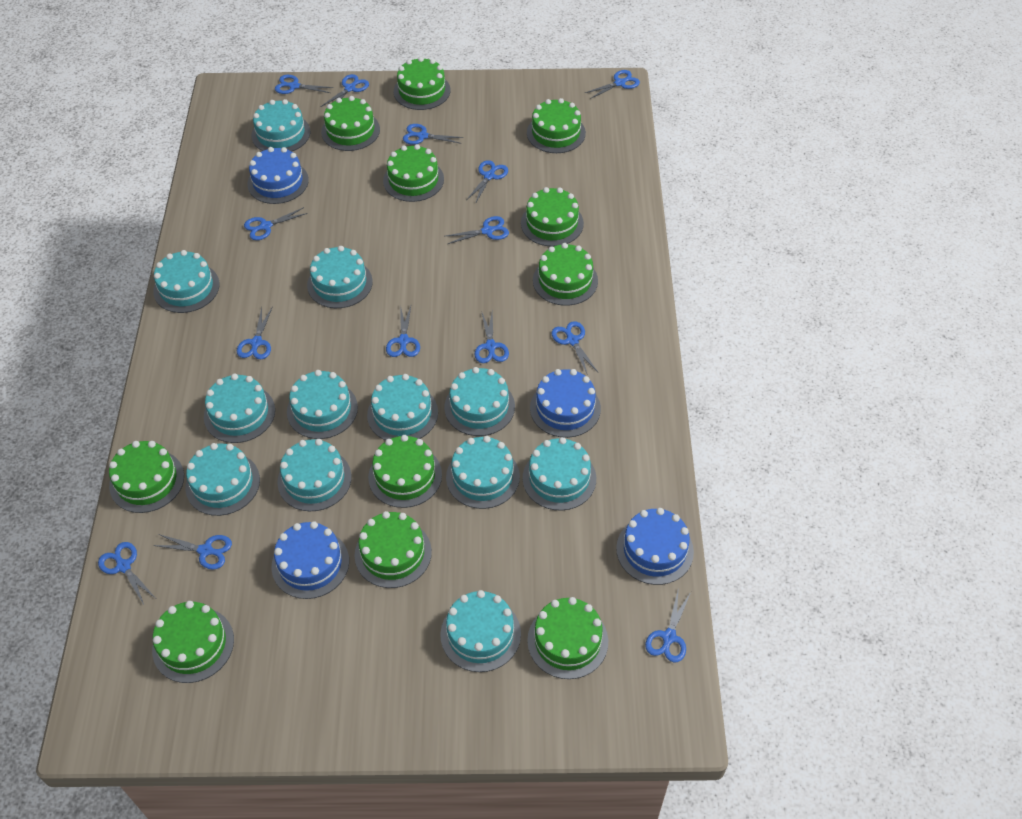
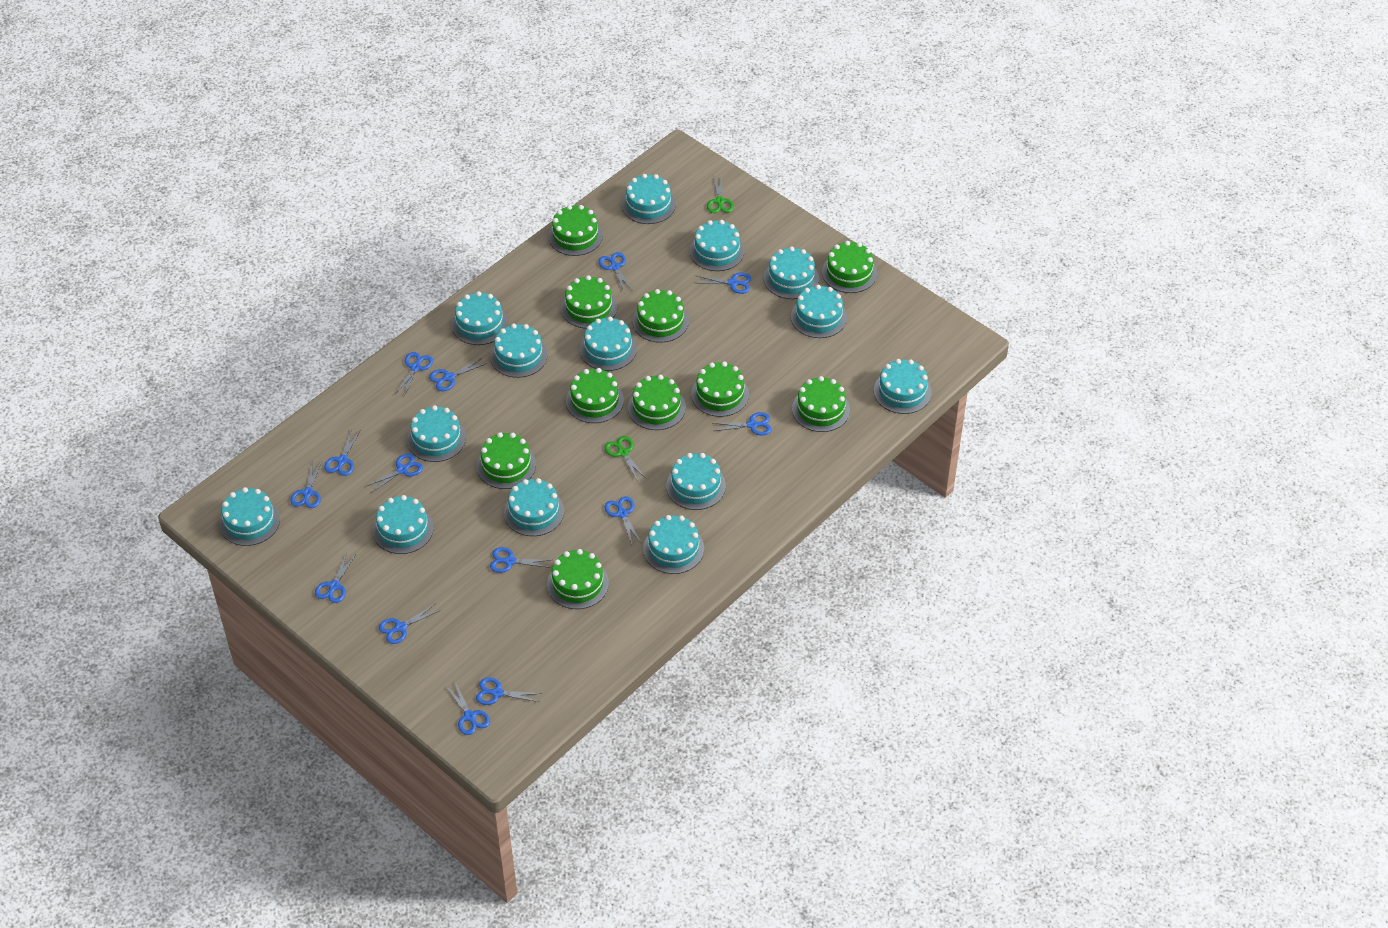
blue cake: 4 -> 0
green cake: 11 -> 10
green scissors: 0 -> 2
turquoise cake: 12 -> 14

